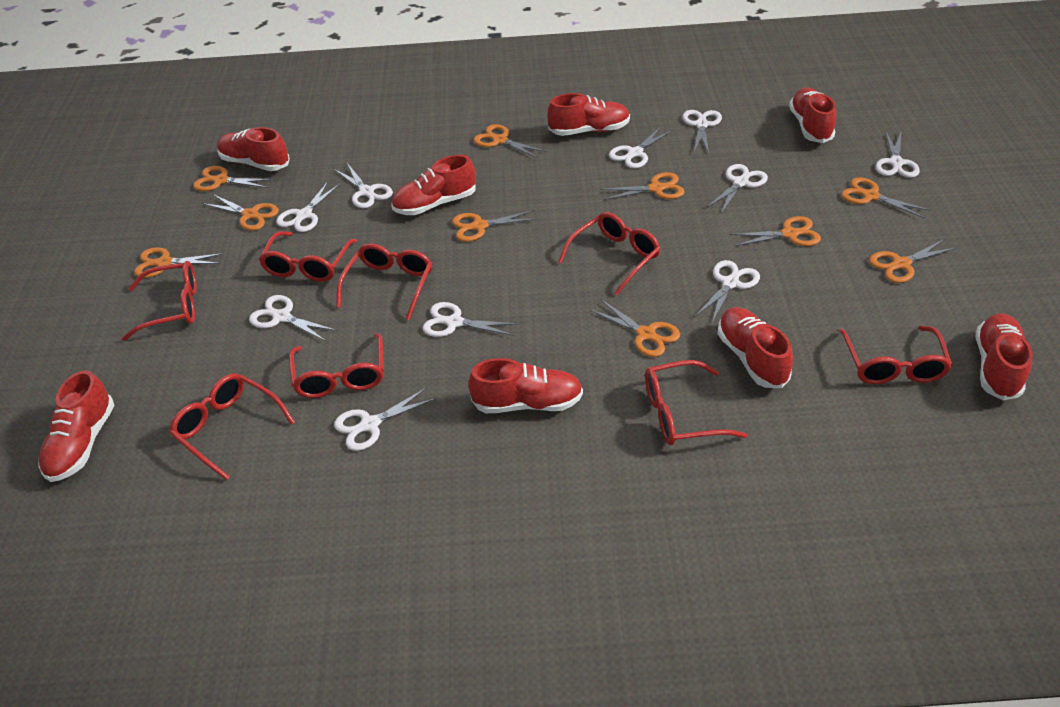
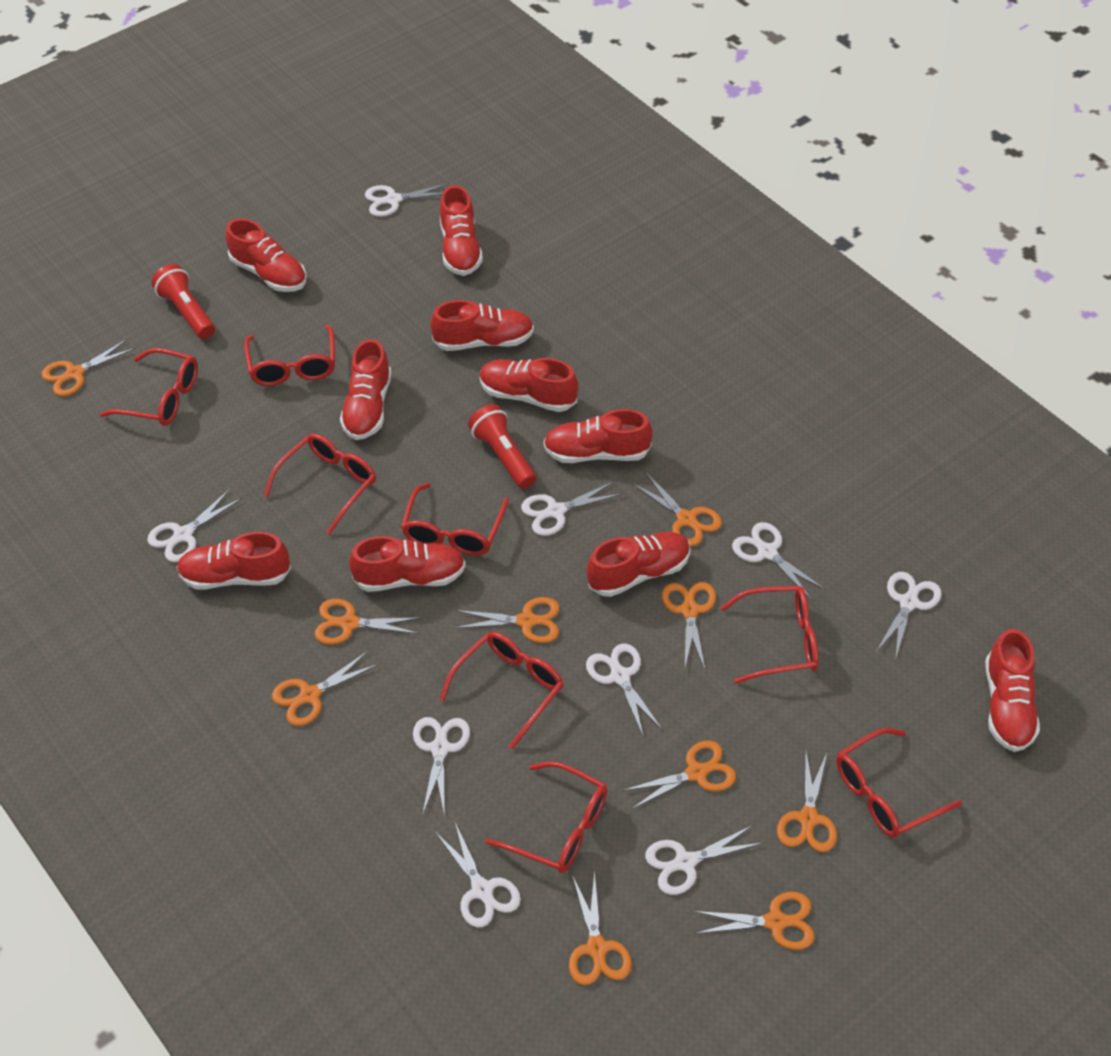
red flashlight: 0 -> 2
red shoe: 8 -> 10
white scissors: 10 -> 9

